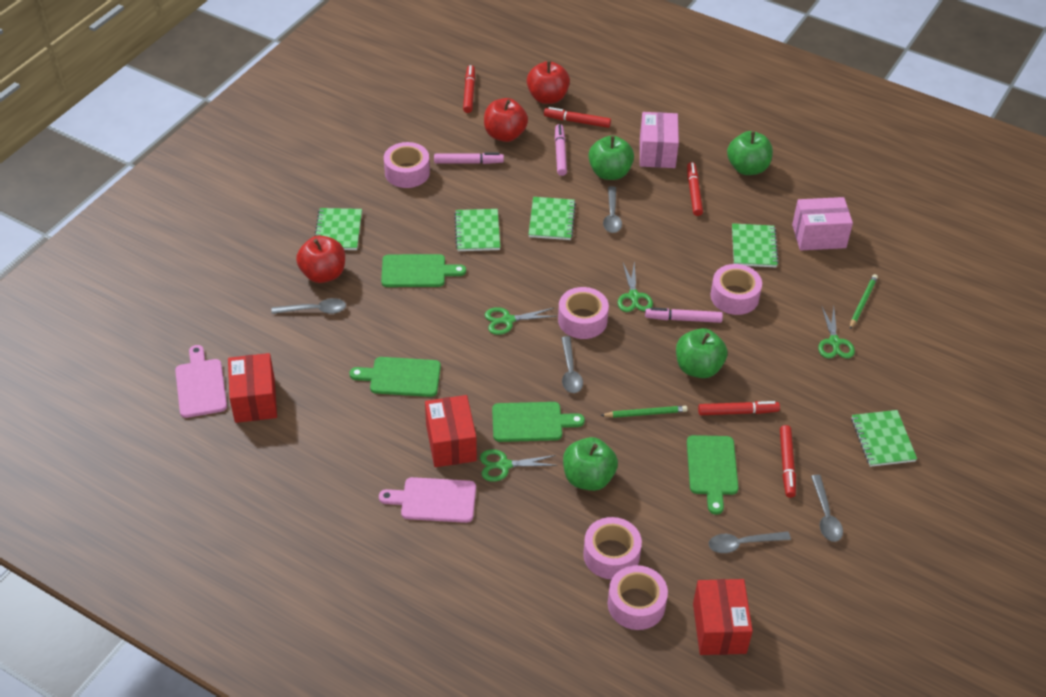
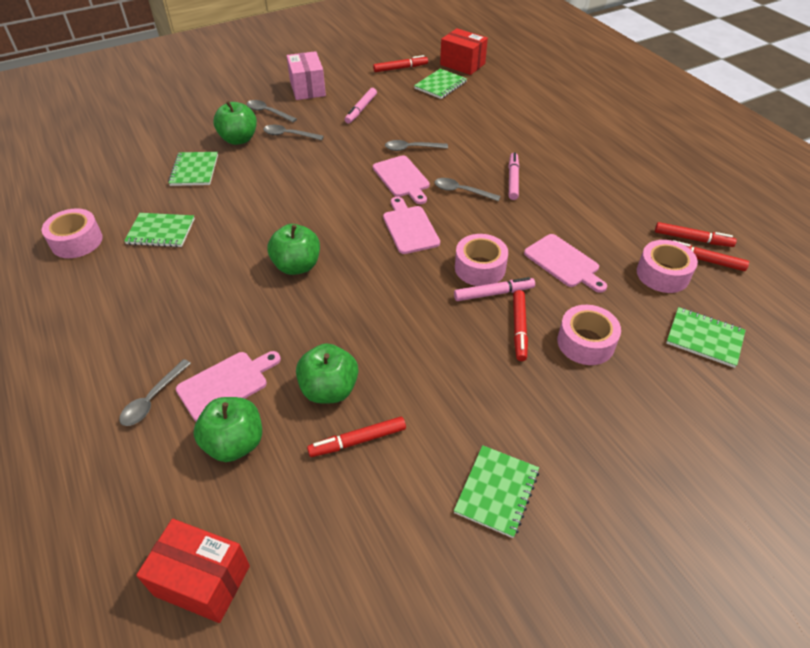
green cutting board: 4 -> 0
green pencil: 2 -> 0
green scissors: 4 -> 0
pink box: 2 -> 1
pink cutting board: 2 -> 4
pink tape: 5 -> 4
red apple: 3 -> 0
red box: 3 -> 2

